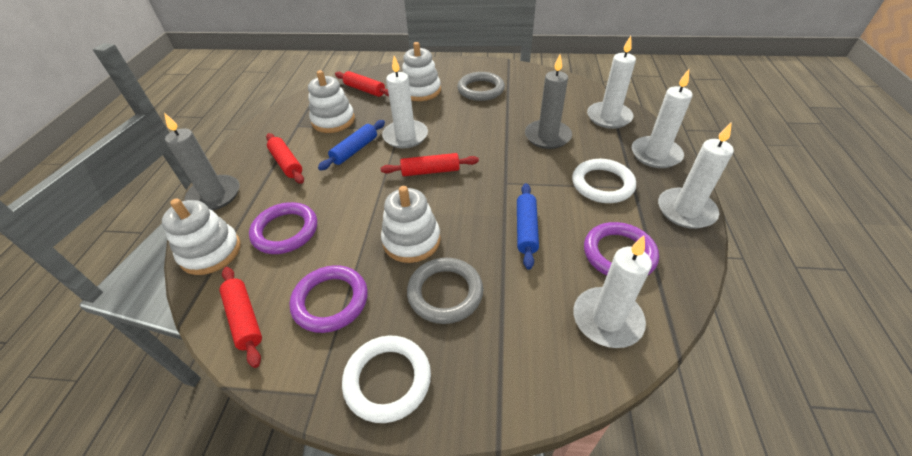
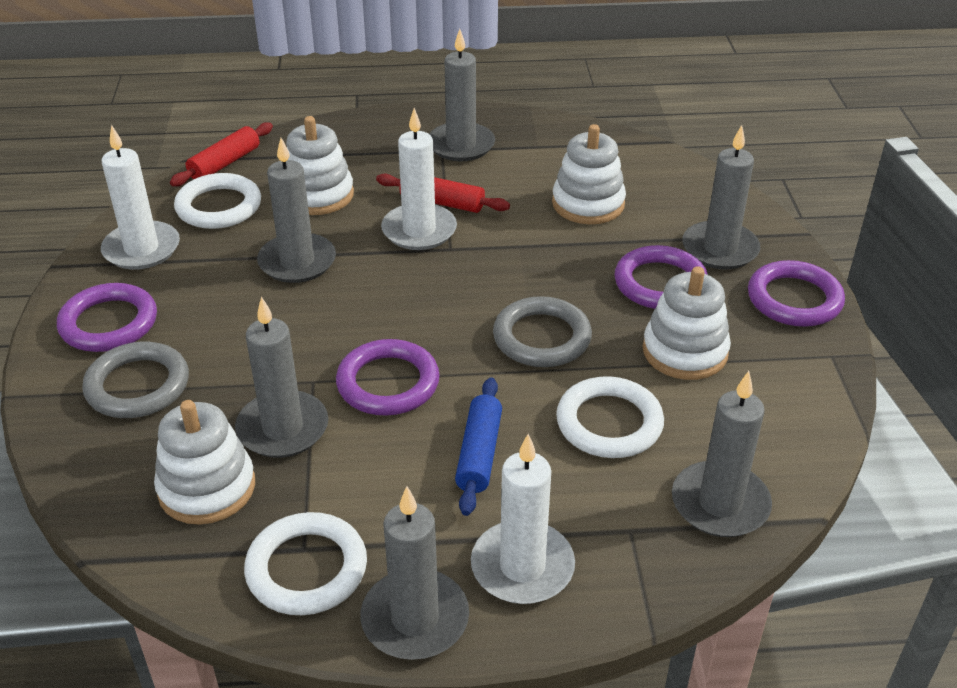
blue rolling pin: 2 -> 1
grey candle: 2 -> 6
purple ring: 3 -> 4
red rolling pin: 4 -> 2
white candle: 5 -> 3
white ring: 2 -> 3

